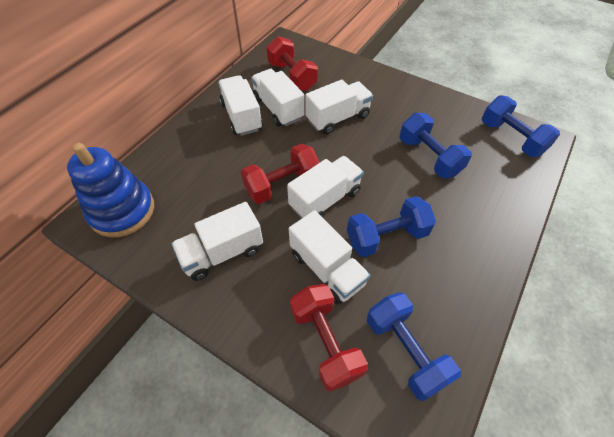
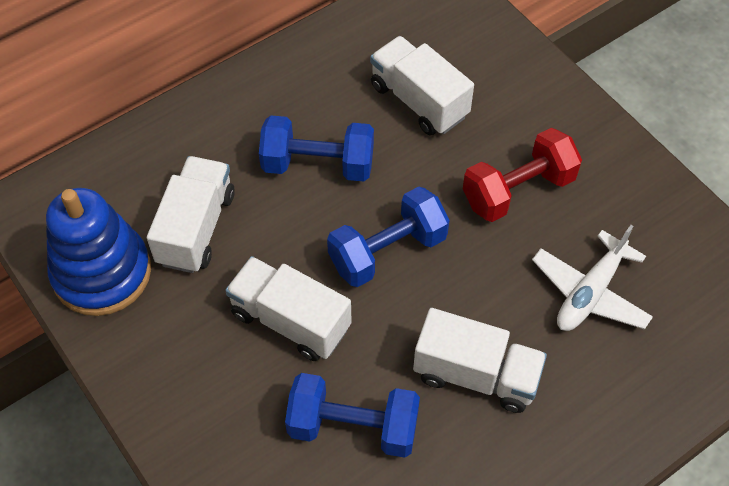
blue dumbbell: 4 -> 3
red dumbbell: 3 -> 1
white plane: 0 -> 1
white truck: 6 -> 4

